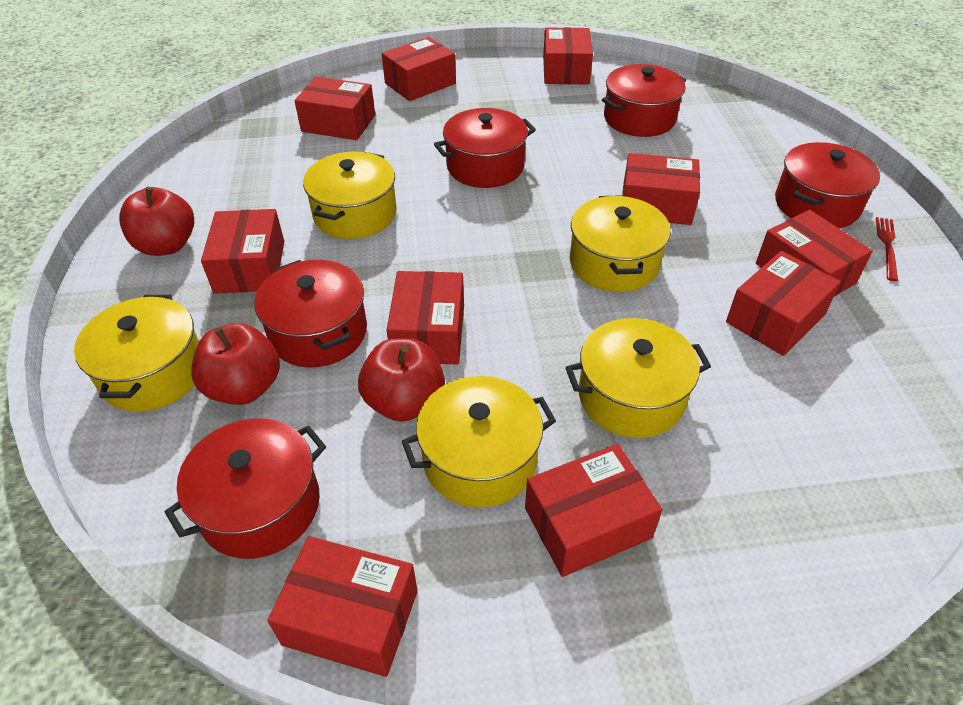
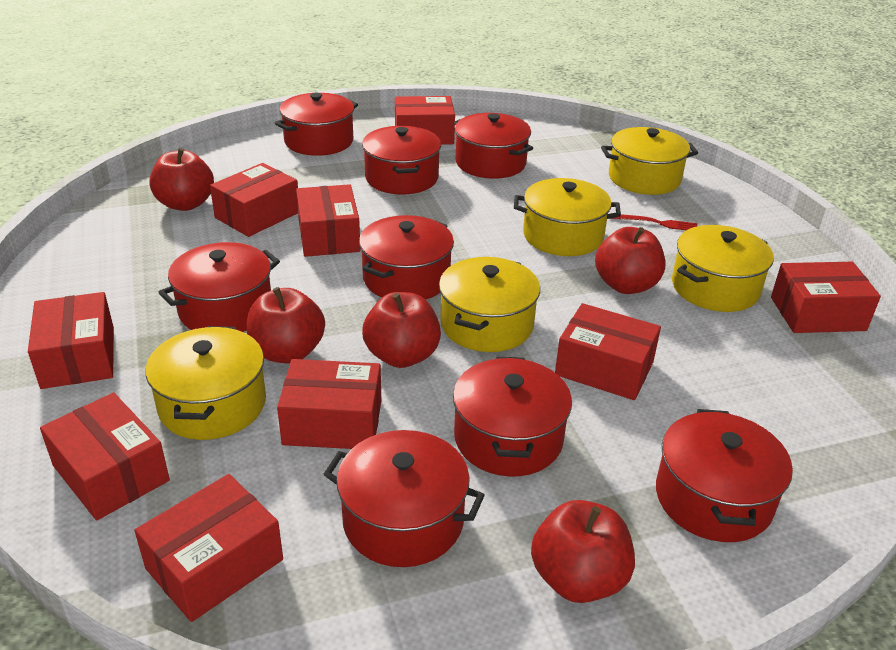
red apple: 3 -> 5
red box: 10 -> 9
red pot: 5 -> 8

